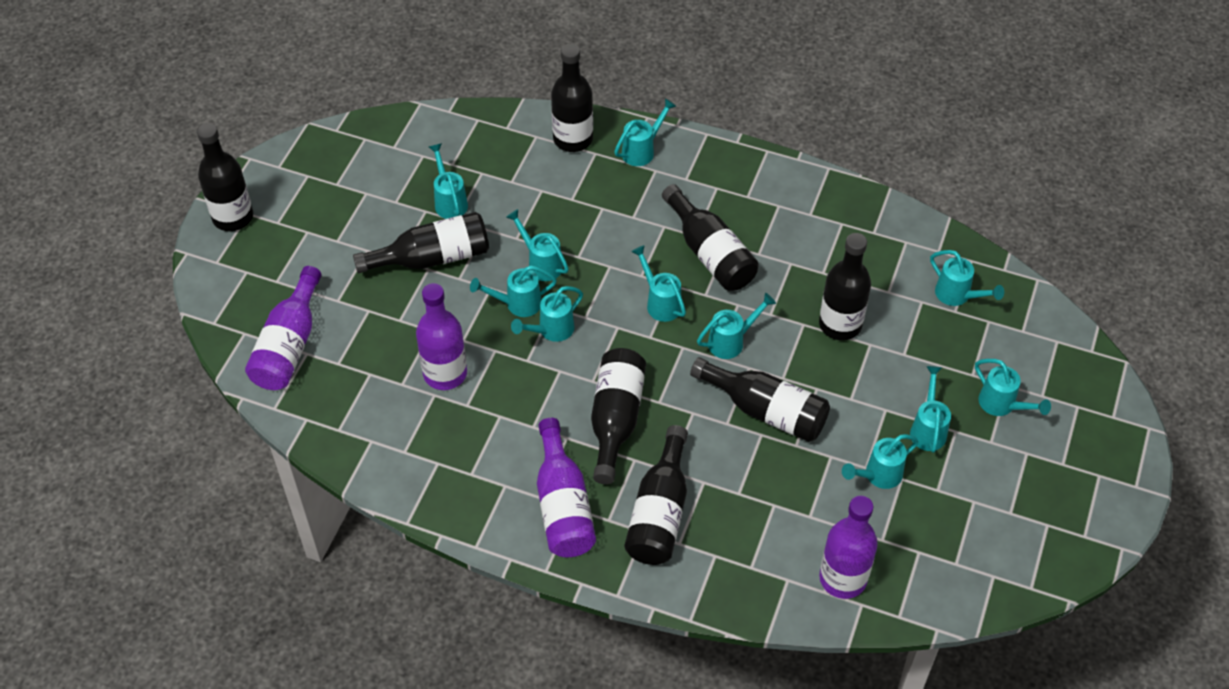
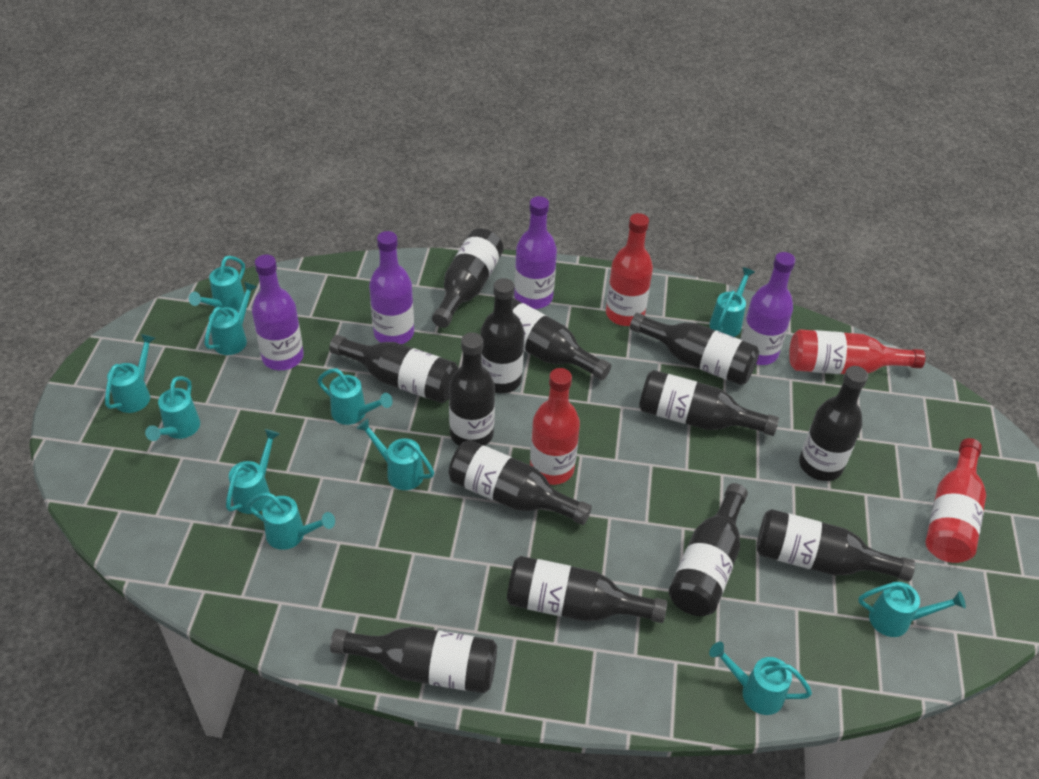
black bottle: 8 -> 13
red bottle: 0 -> 4

